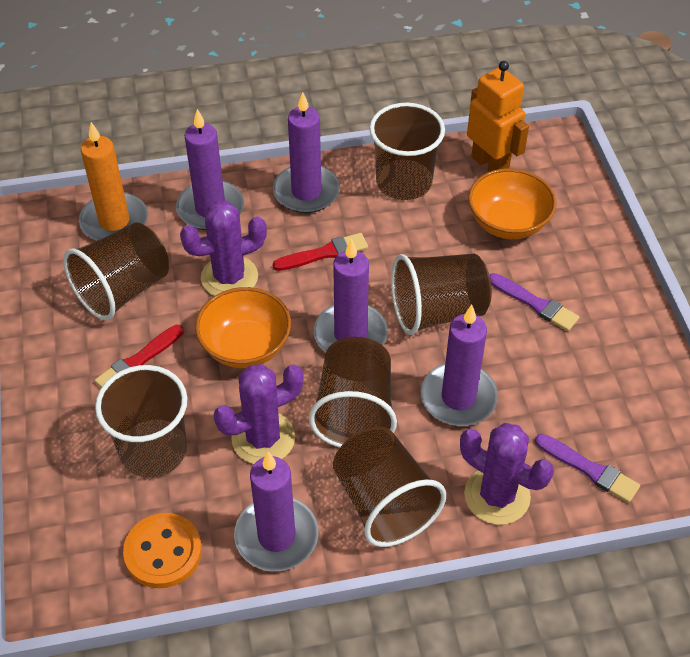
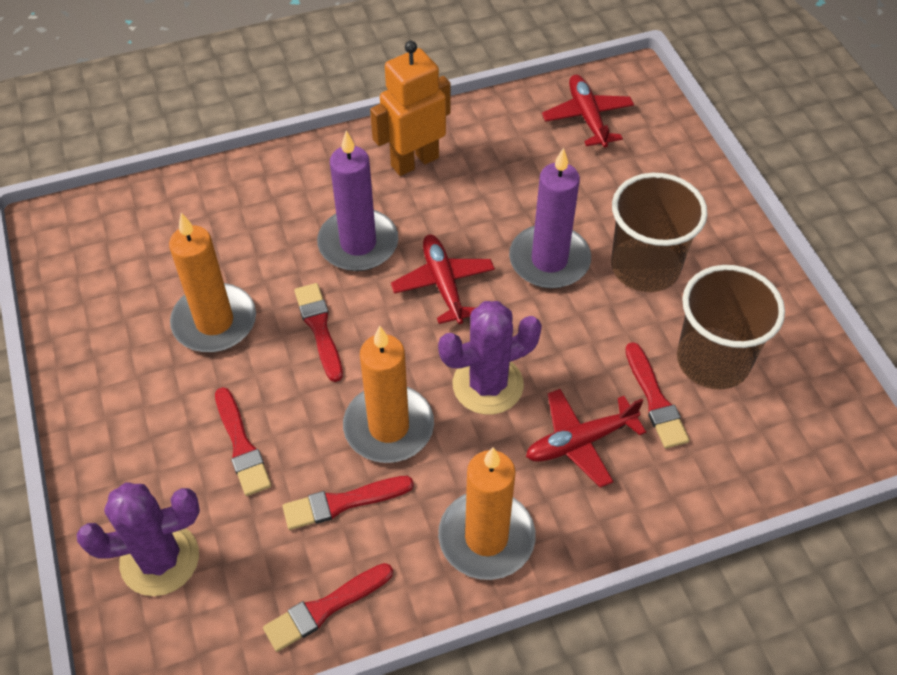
brown cup: 6 -> 2
orange bowl: 2 -> 0
orange button: 1 -> 0
orange candle: 1 -> 3
purple brush: 2 -> 0
purple cactus: 3 -> 2
purple candle: 5 -> 2
red brush: 2 -> 5
red plane: 0 -> 3

